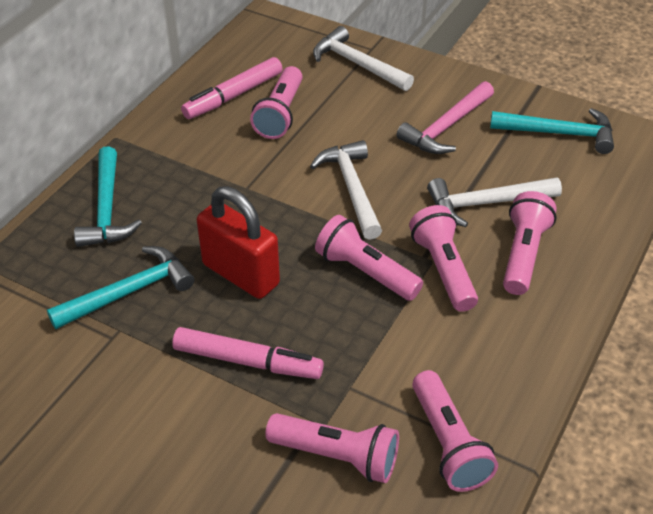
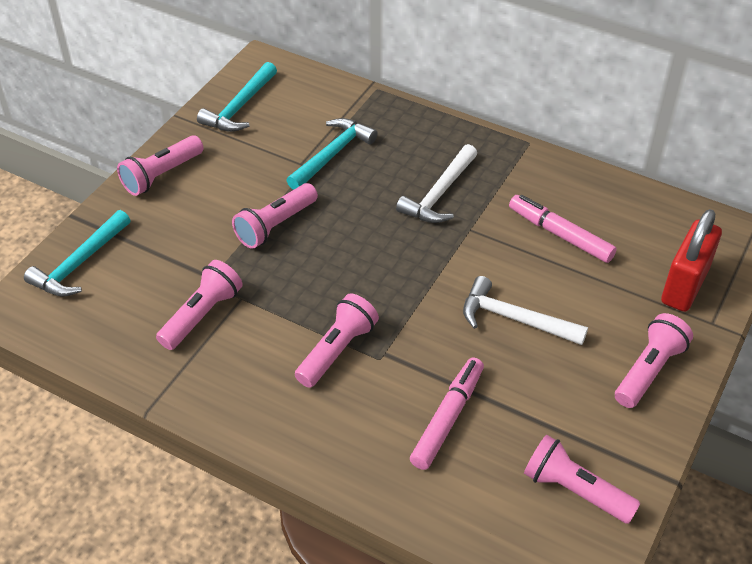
pink hammer: 1 -> 0
white hammer: 3 -> 2

